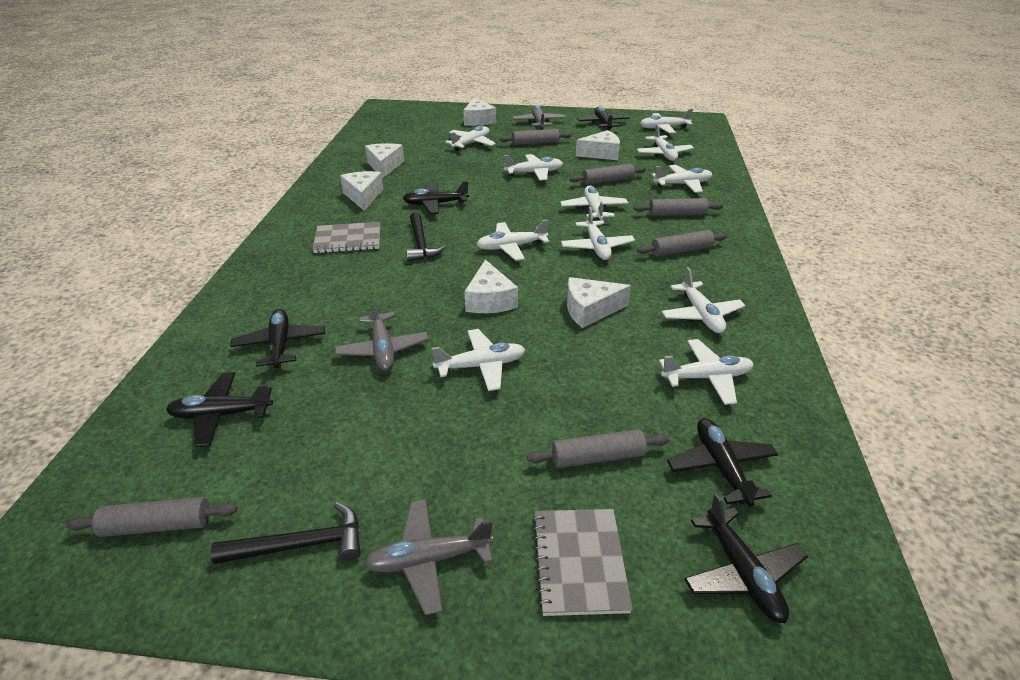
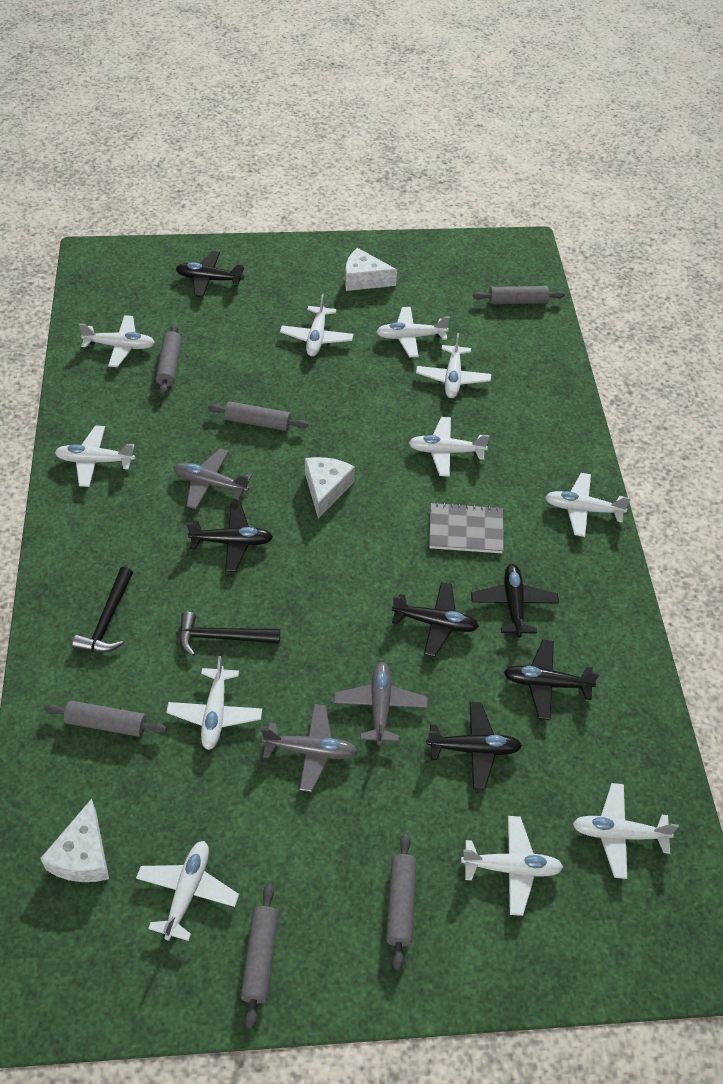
grey notebook: 2 -> 1
white cheese: 6 -> 3

